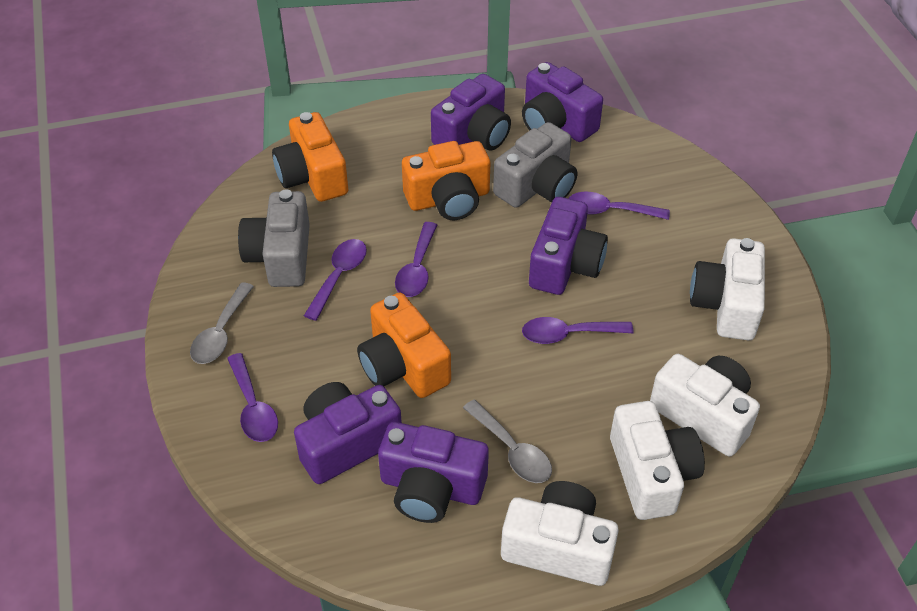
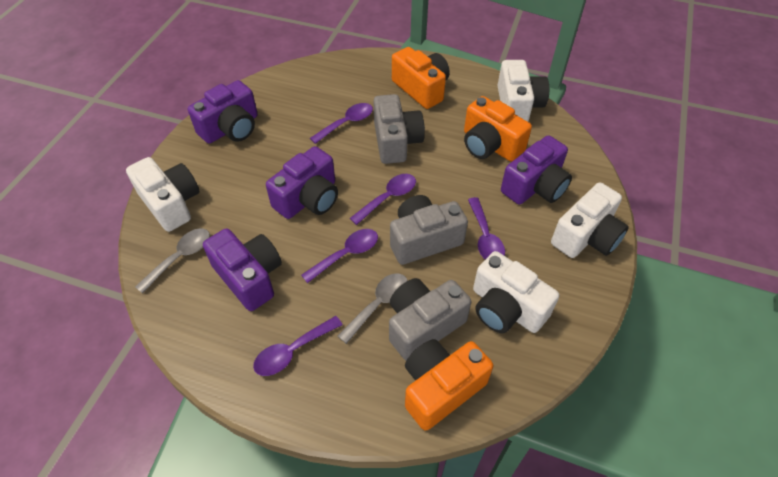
grey camera: 2 -> 3
purple camera: 5 -> 4

